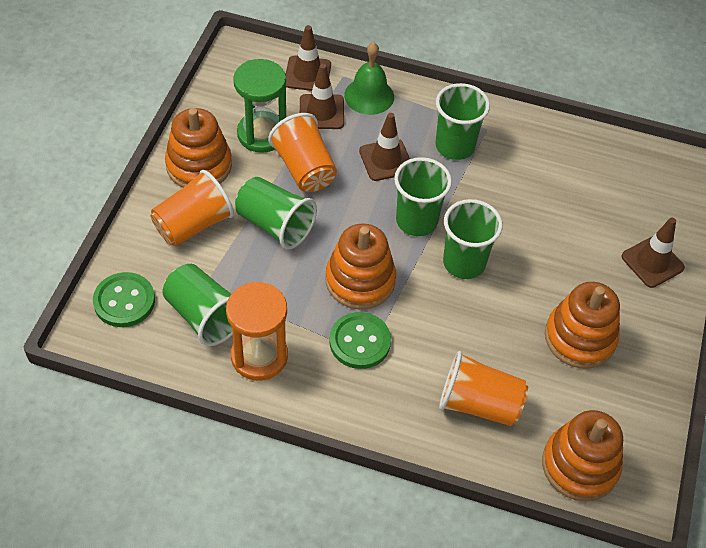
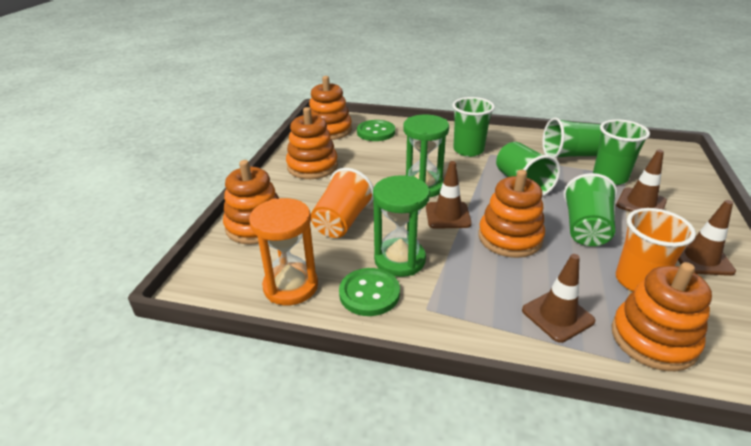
green bell: 1 -> 0
green hourglass: 1 -> 2
orange cup: 3 -> 2
orange stacking toy: 4 -> 5

